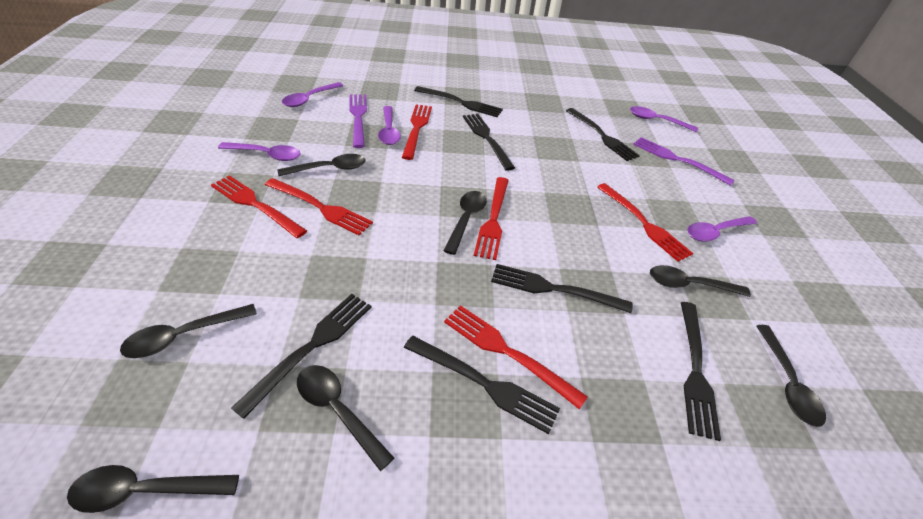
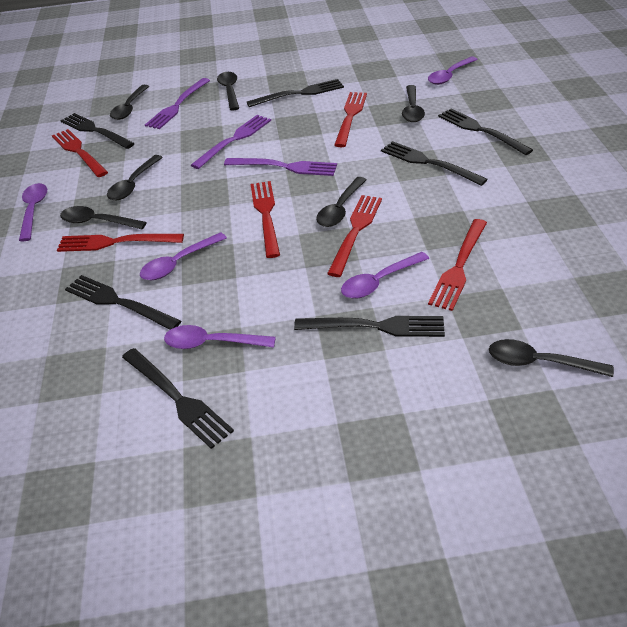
purple fork: 2 -> 3

